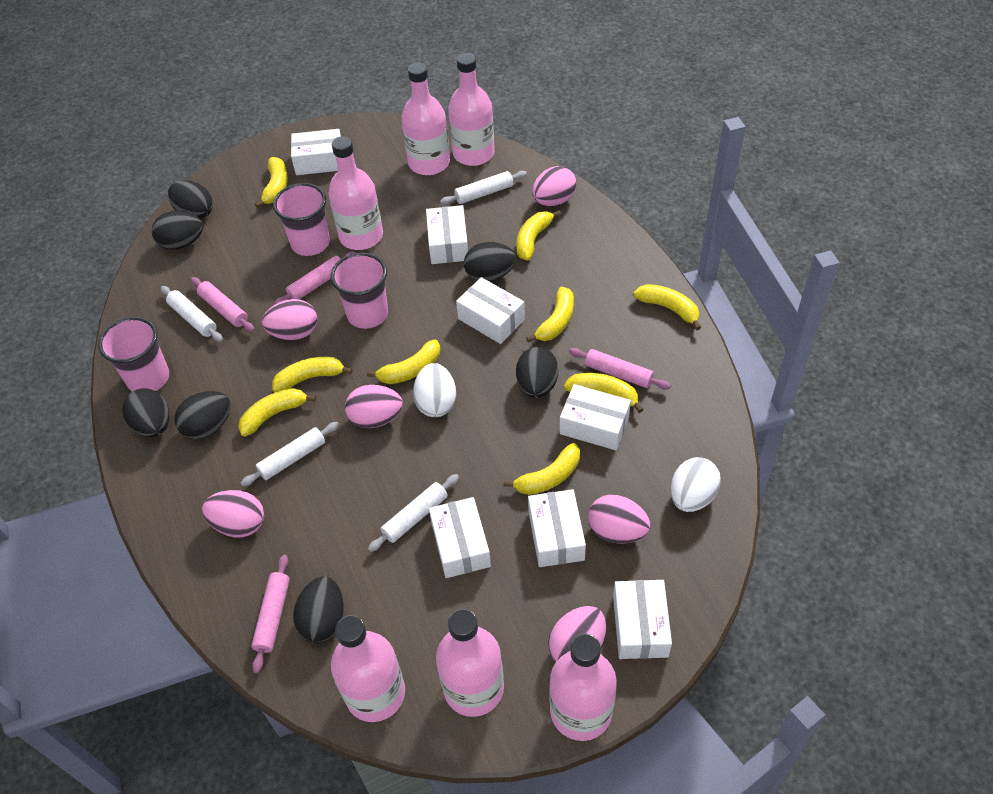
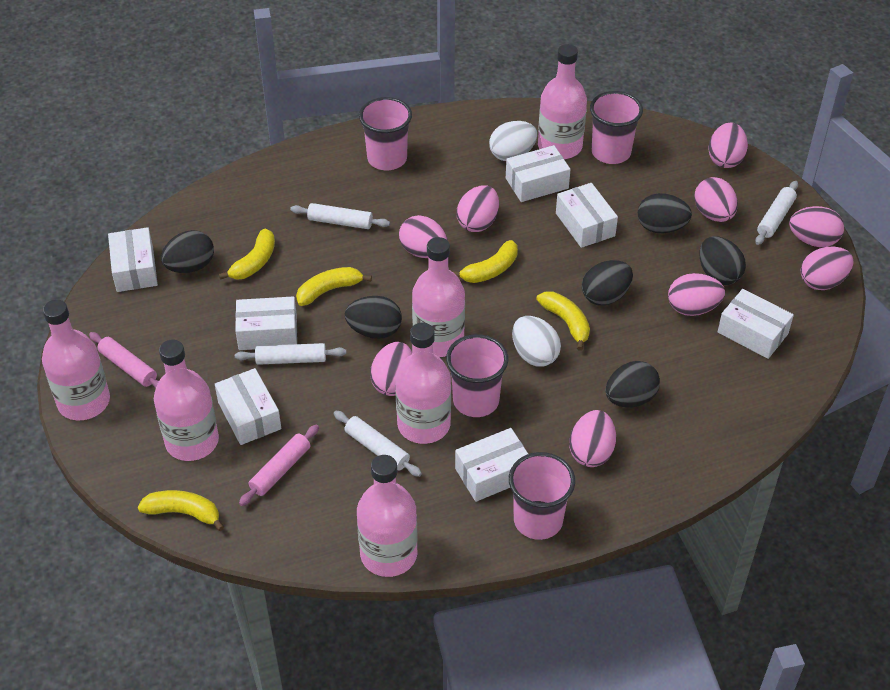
black egg: 7 -> 6
pink cup: 3 -> 4
pink egg: 6 -> 9
pink rolling pin: 4 -> 2
yellow banana: 9 -> 5

